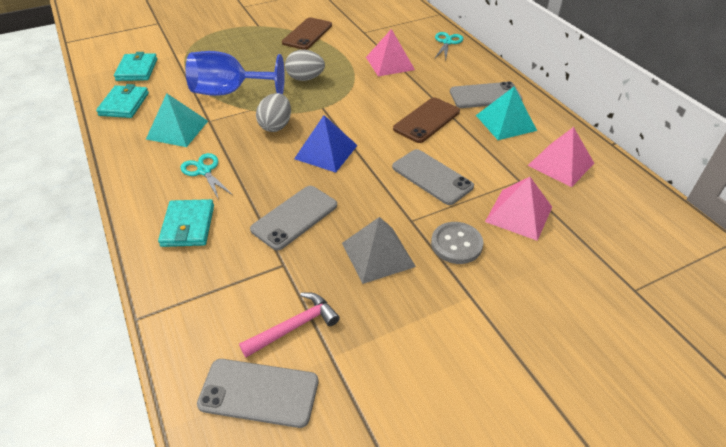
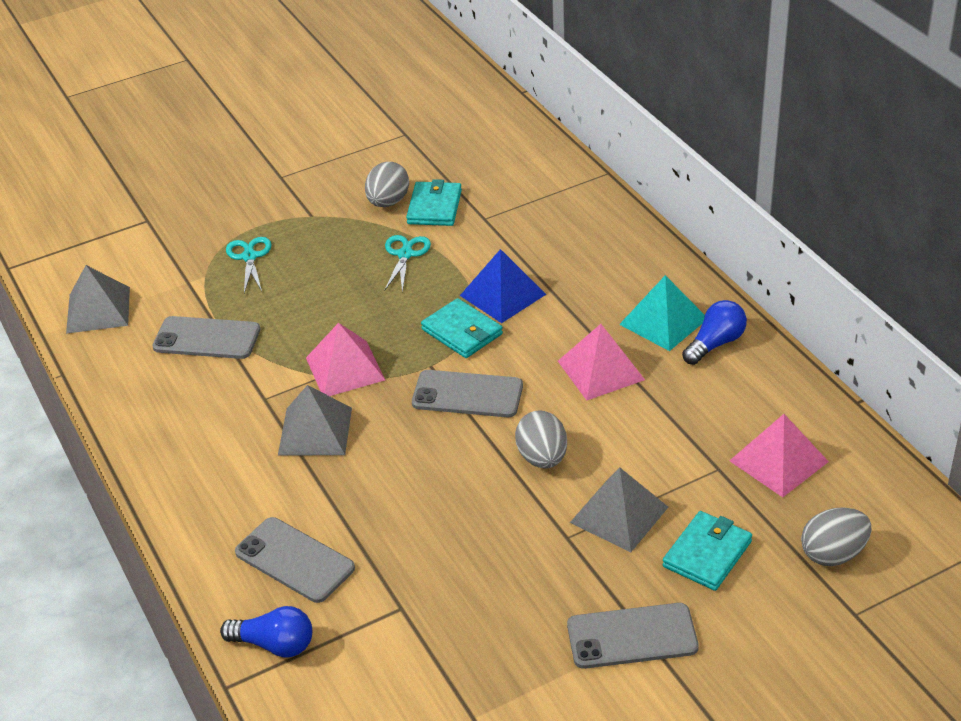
blue goblet: 1 -> 0
blue light bulb: 0 -> 2
brown phone: 2 -> 0
grey button: 1 -> 0
grey egg: 2 -> 3
grey pyramid: 1 -> 3
pink hammer: 1 -> 0
turquoise pyramid: 2 -> 1

